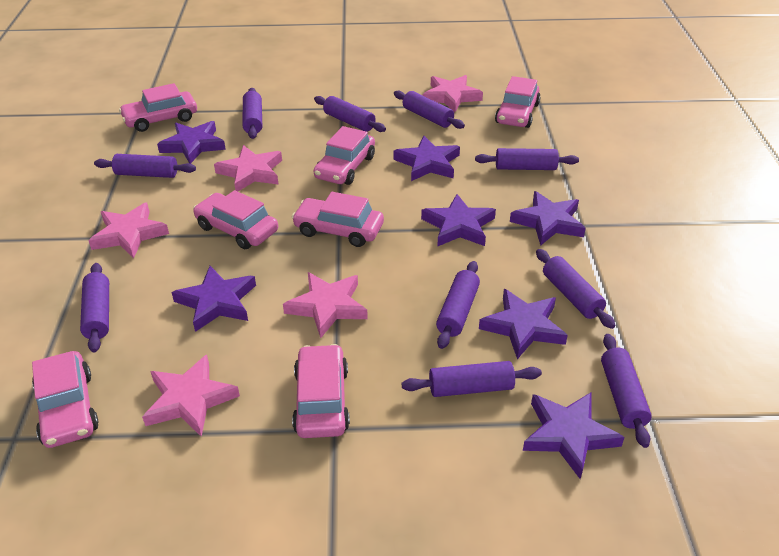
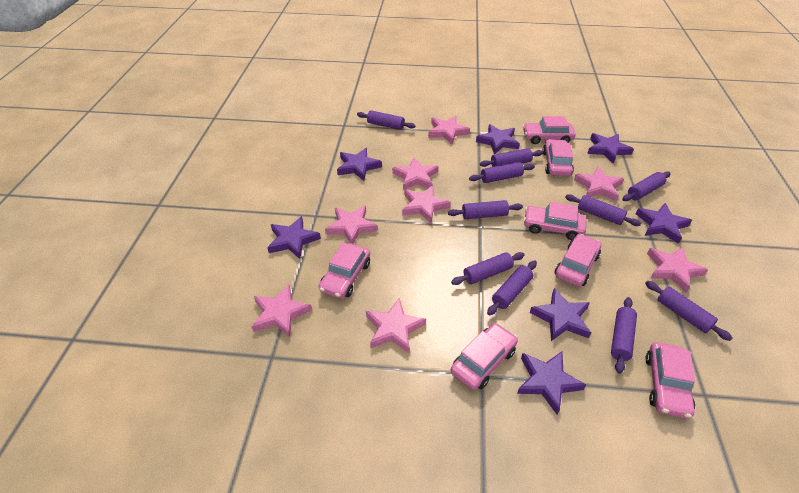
pink star: 5 -> 8

